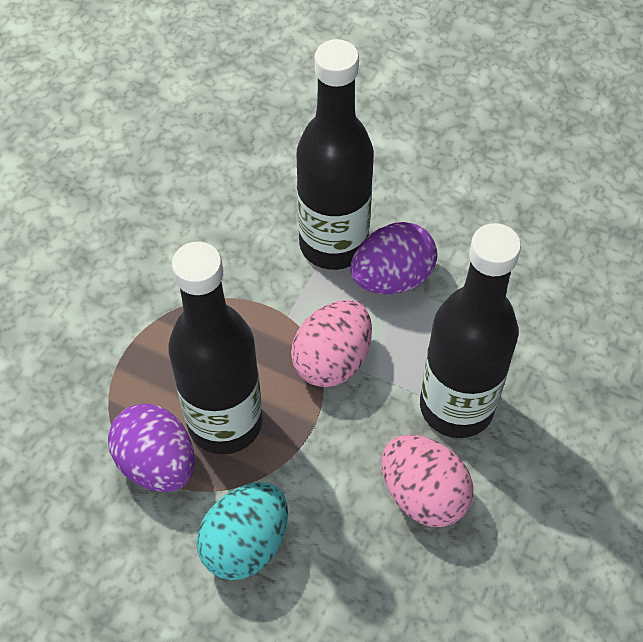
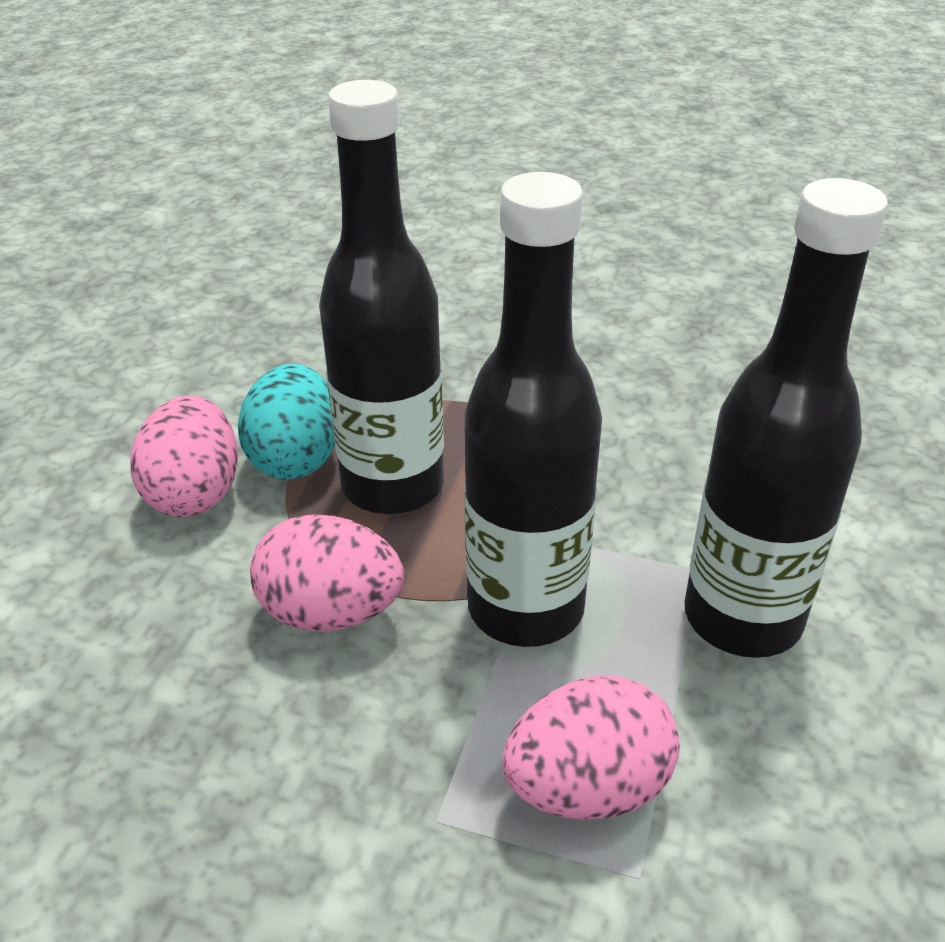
pink egg: 2 -> 3
purple egg: 2 -> 0

